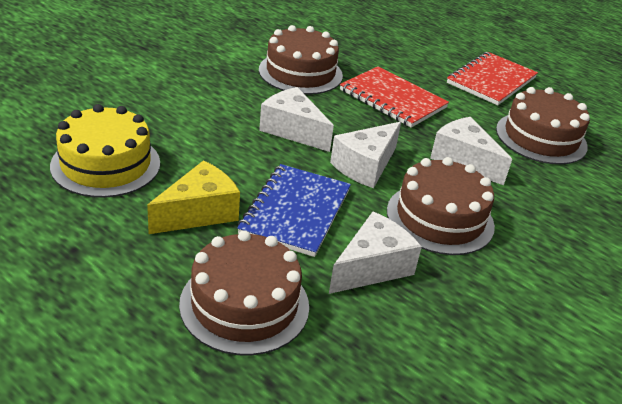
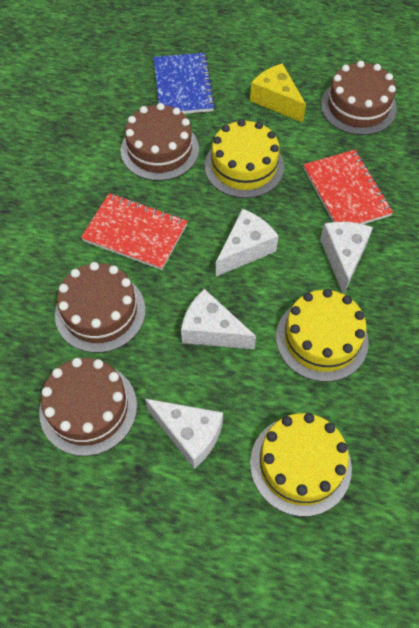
yellow cake: 1 -> 3

